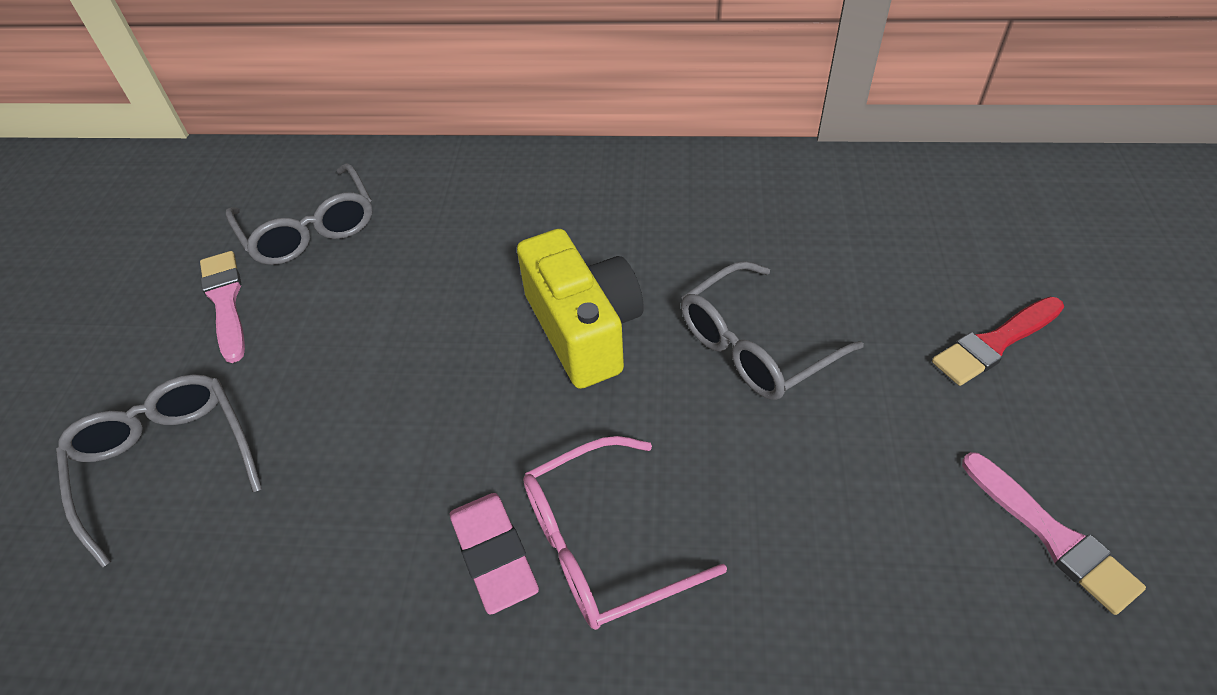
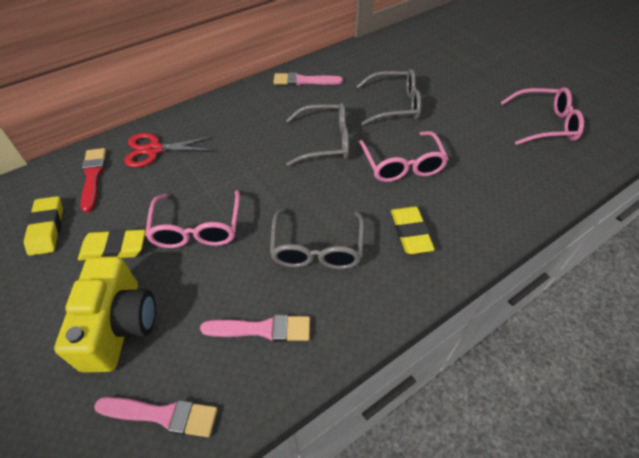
pink brush: 2 -> 3
pink eraser: 1 -> 0
pink glasses: 1 -> 3
red scissors: 0 -> 1
yellow eraser: 0 -> 3

